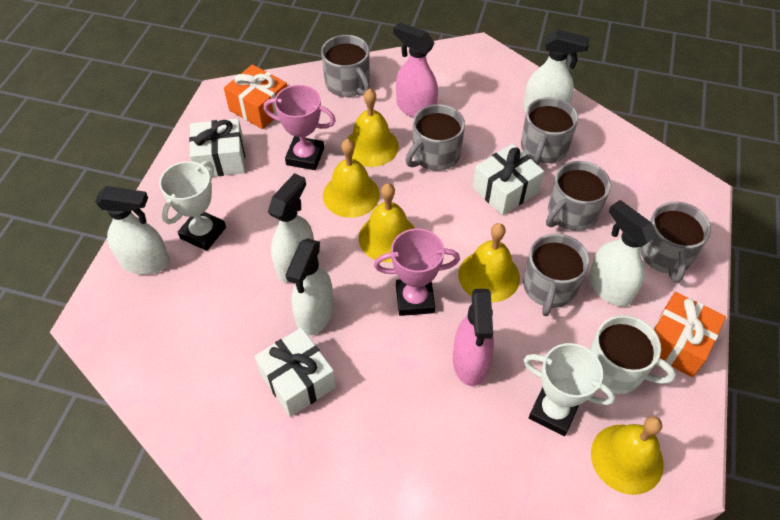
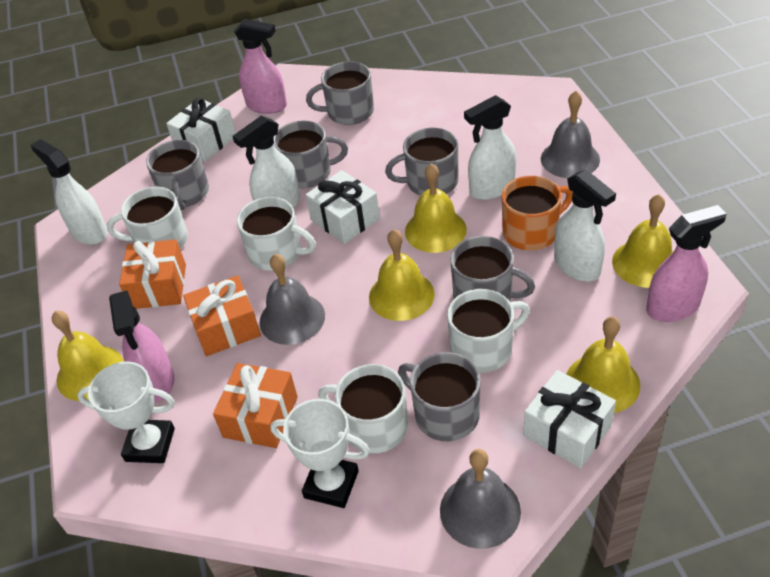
grey bell: 0 -> 3
orange gift: 2 -> 3
orange mug: 0 -> 1
pink spray bottle: 2 -> 3
pink trophy: 2 -> 0
white mug: 1 -> 4
white spray bottle: 5 -> 4

